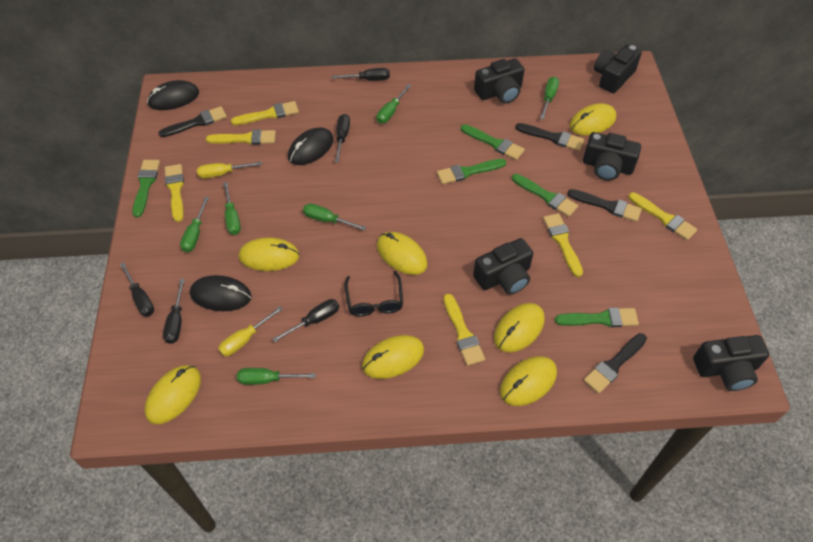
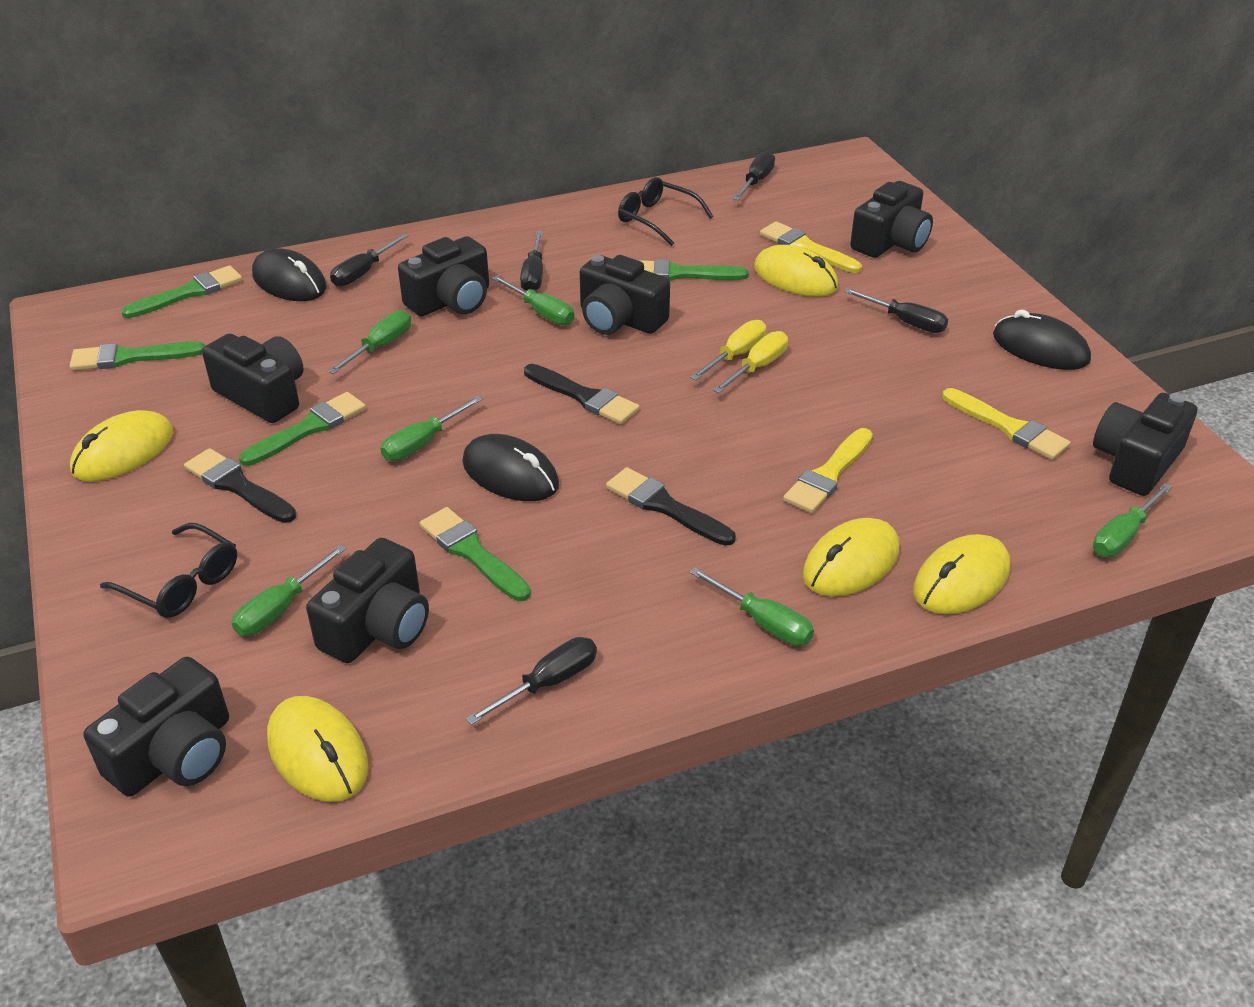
black brush: 4 -> 3
black camera: 5 -> 7
black glasses: 1 -> 2
yellow brush: 6 -> 3
yellow mouse: 7 -> 5

